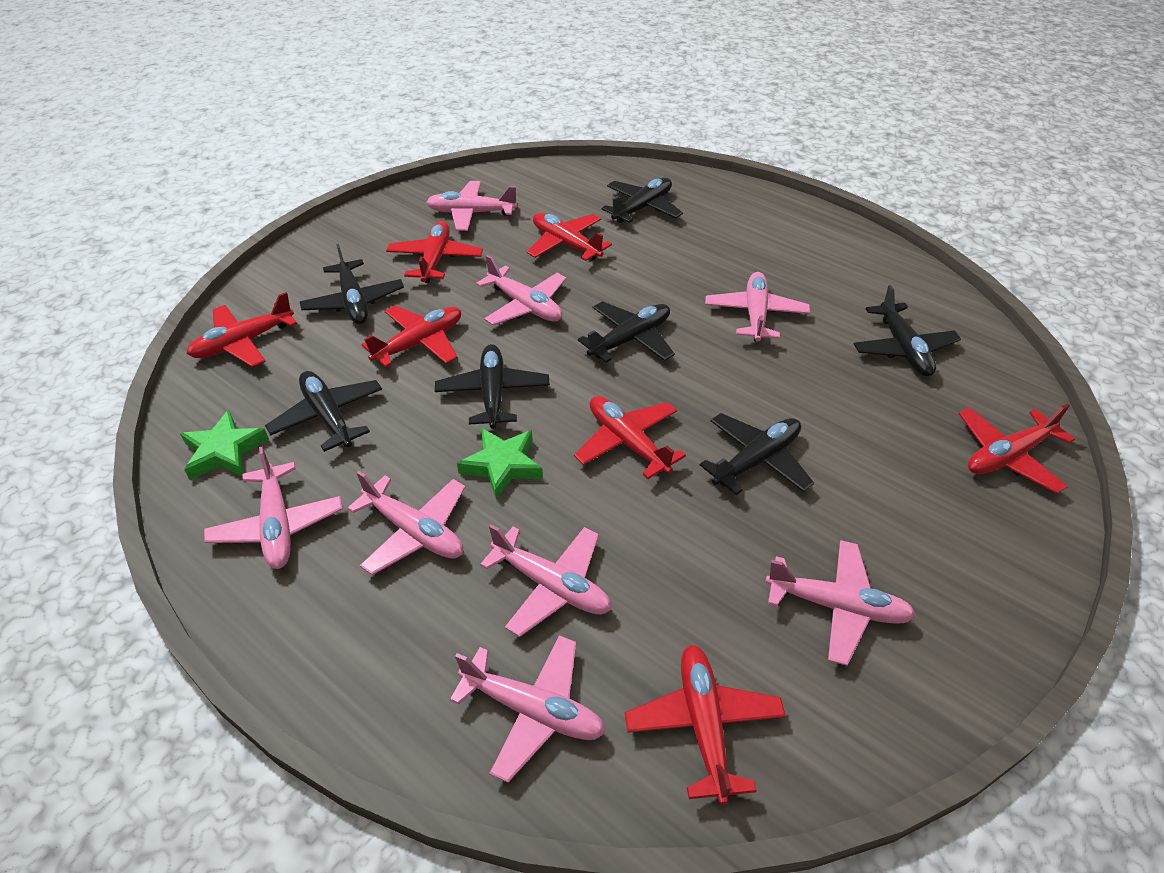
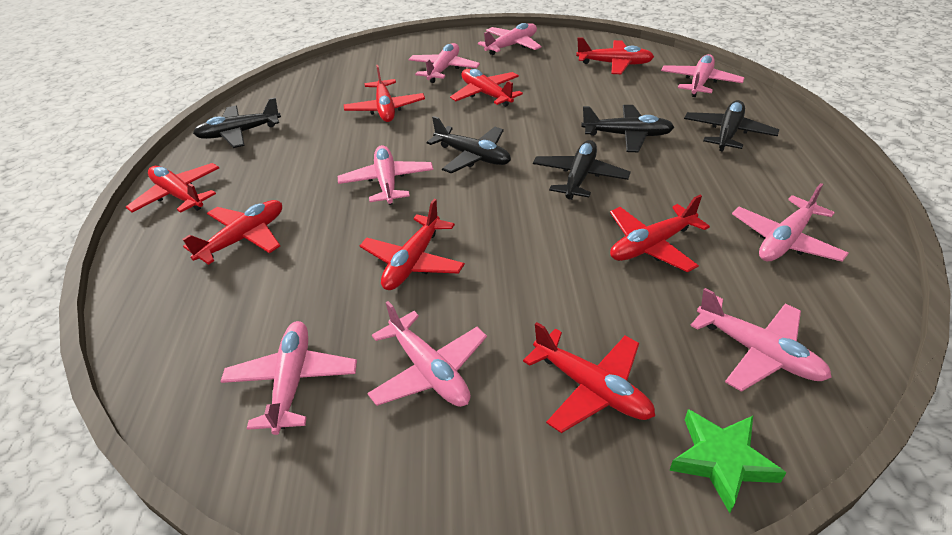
black plane: 7 -> 5
green star: 2 -> 1
red plane: 7 -> 8

